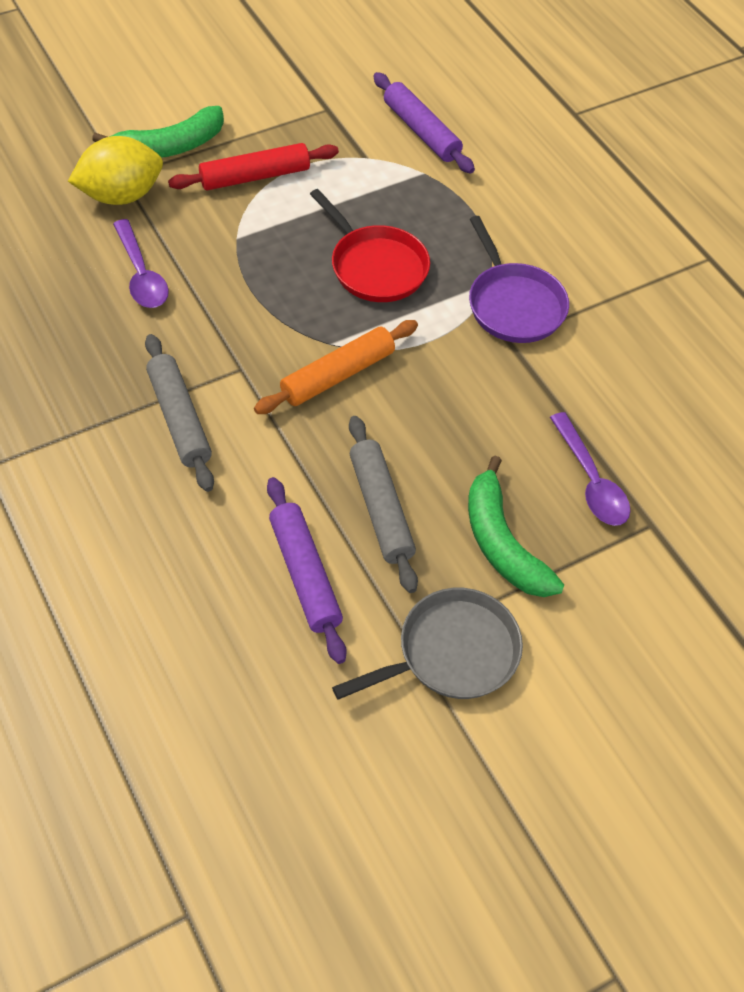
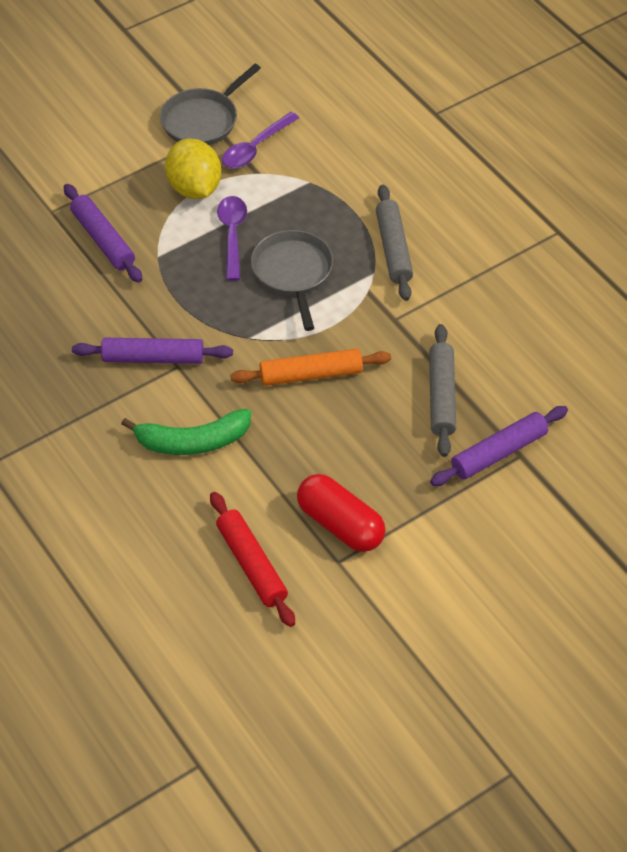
green banana: 2 -> 1
grey pan: 1 -> 2
purple pan: 1 -> 0
purple rolling pin: 2 -> 3
red capsule: 0 -> 1
red pan: 1 -> 0

